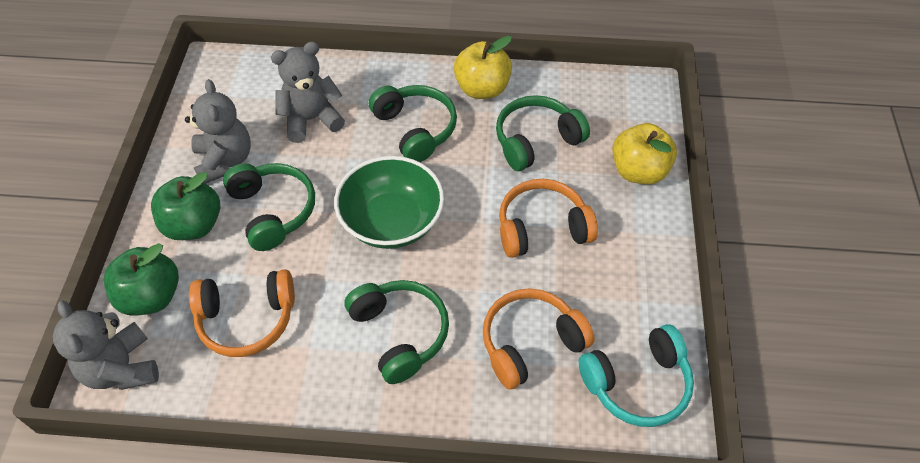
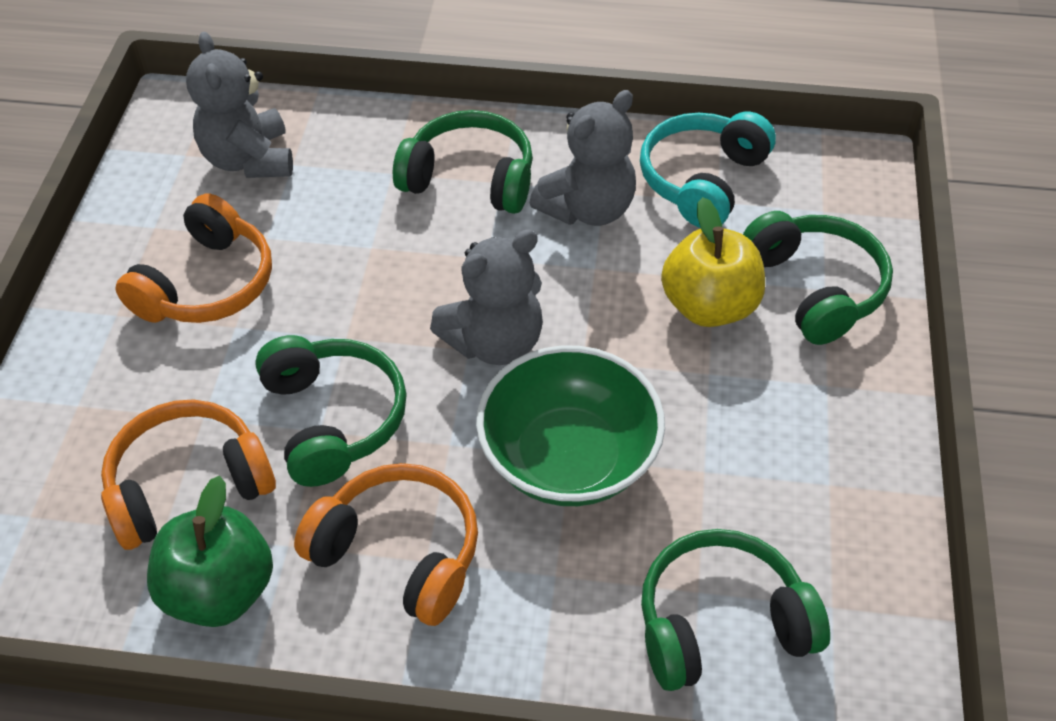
green apple: 2 -> 1
yellow apple: 2 -> 1

